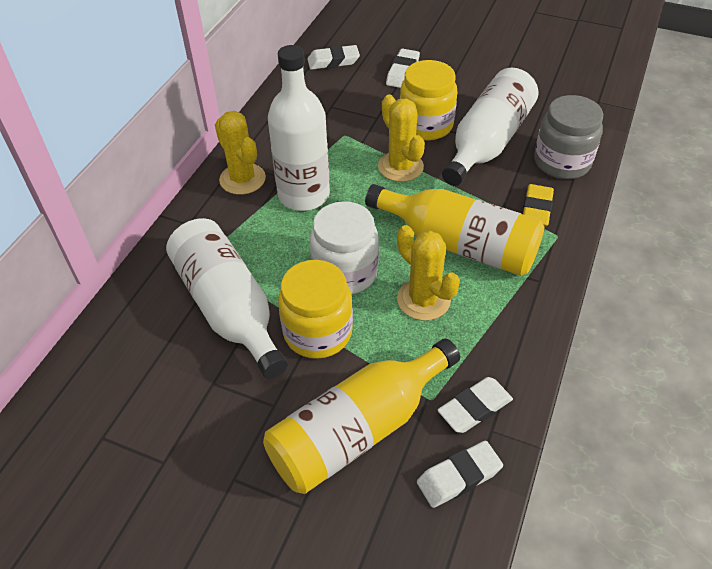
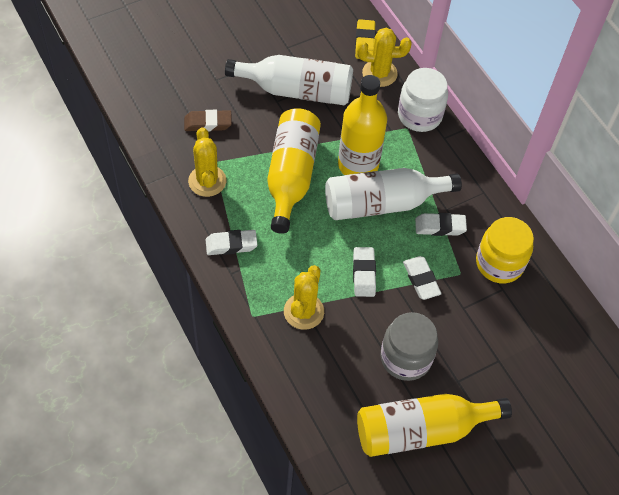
brown eraser: 0 -> 1
white bottle: 3 -> 2
yellow bottle: 2 -> 3
yellow jar: 2 -> 1

